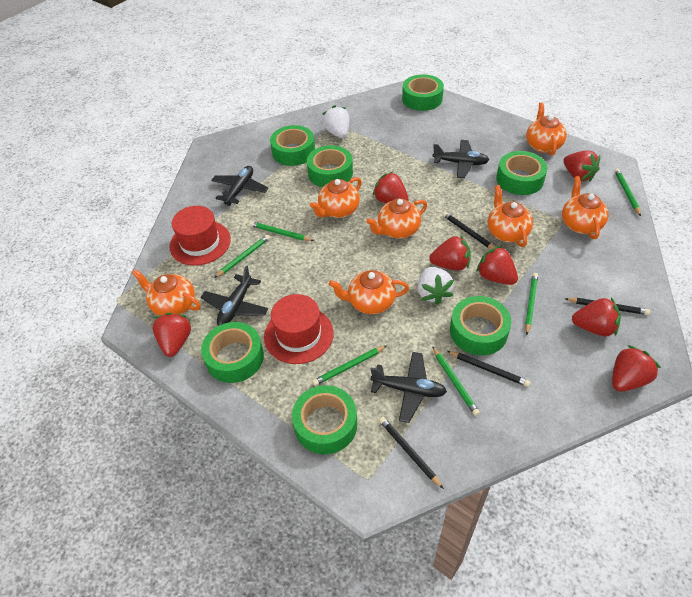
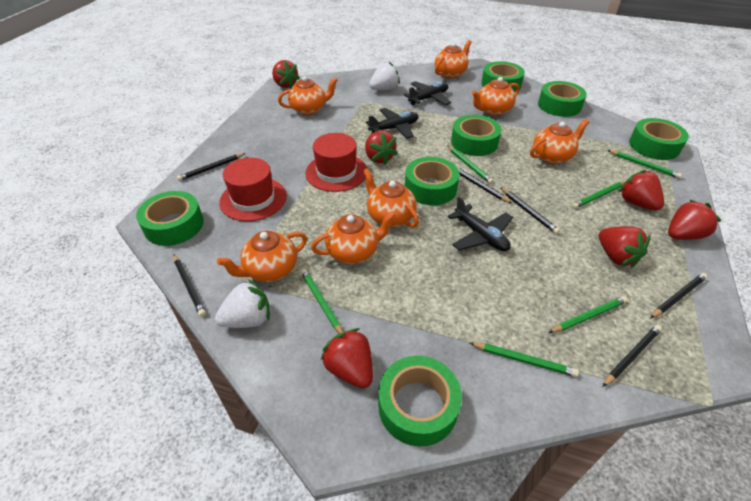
black pencil: 4 -> 6
black plane: 4 -> 3
red strawberry: 7 -> 6

